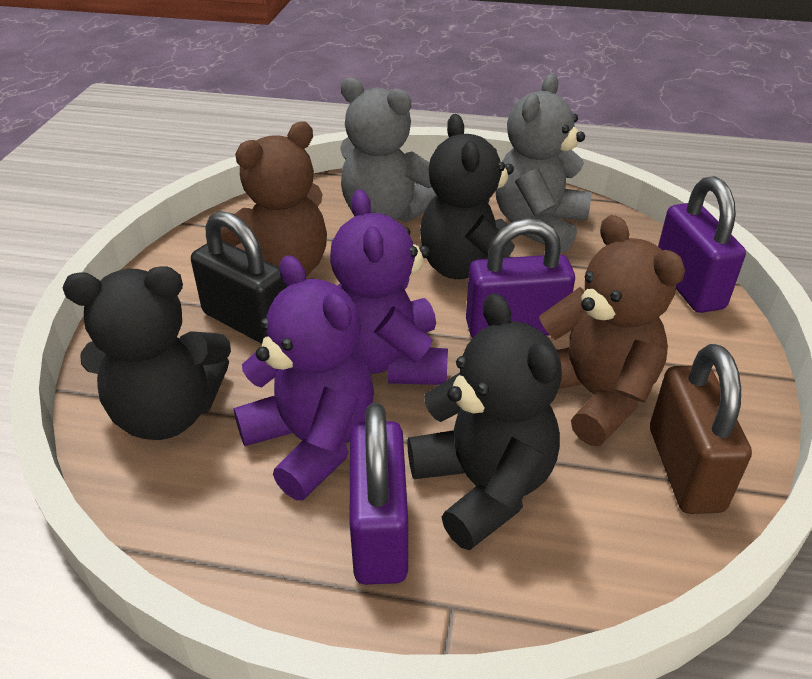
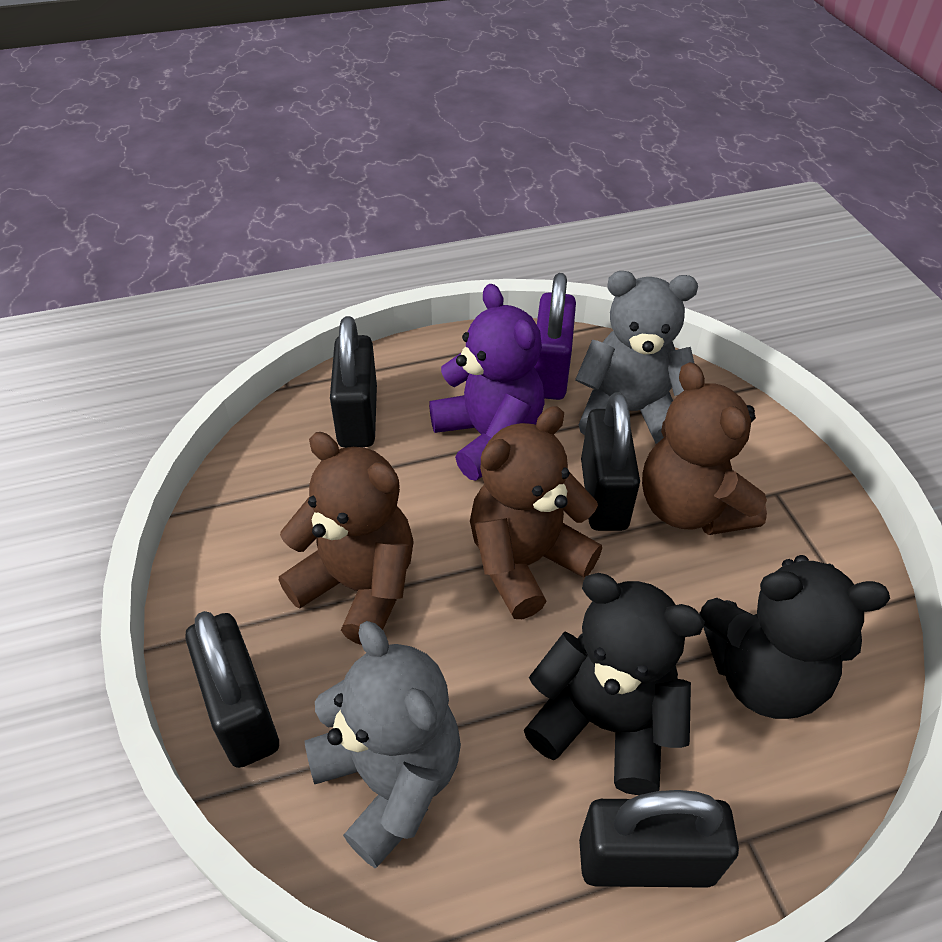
black padlock: 1 -> 4
black teddy bear: 3 -> 2
brown padlock: 1 -> 0
brown teddy bear: 2 -> 3
purple padlock: 3 -> 1
purple teddy bear: 2 -> 1

